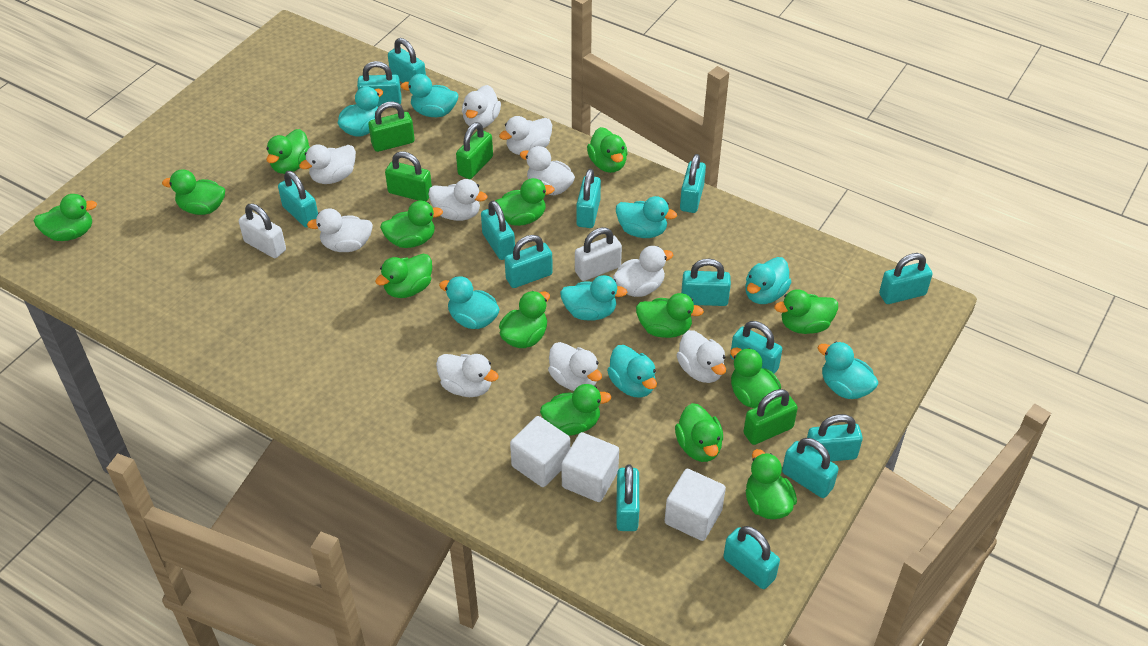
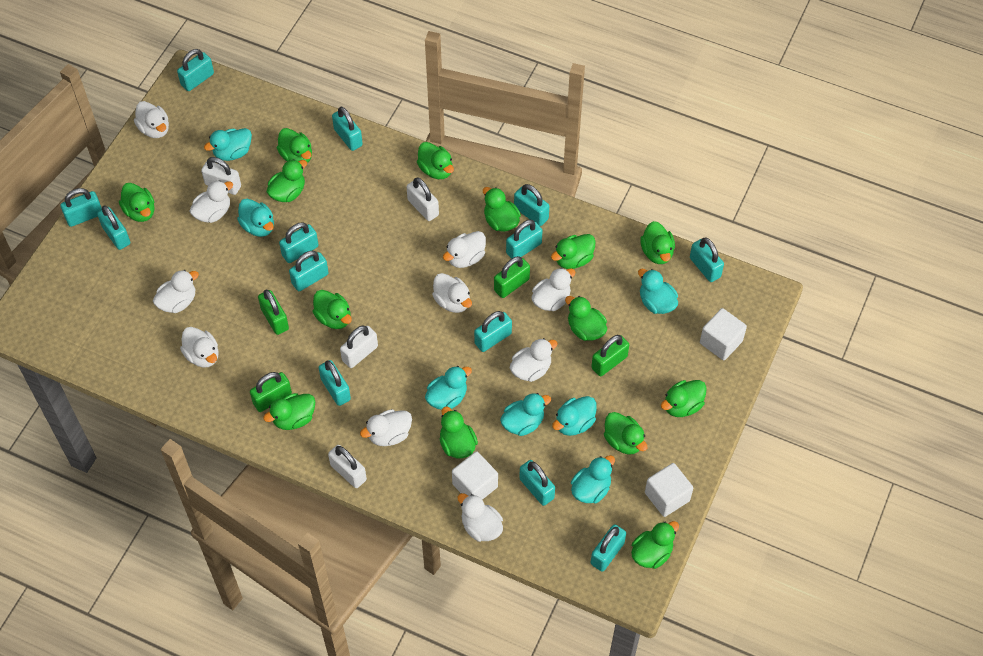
turquoise duck: 8 -> 7
turquoise padlock: 14 -> 13
white padlock: 2 -> 4

